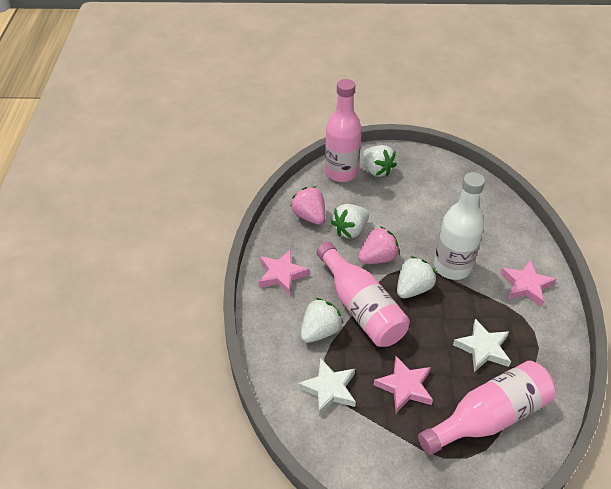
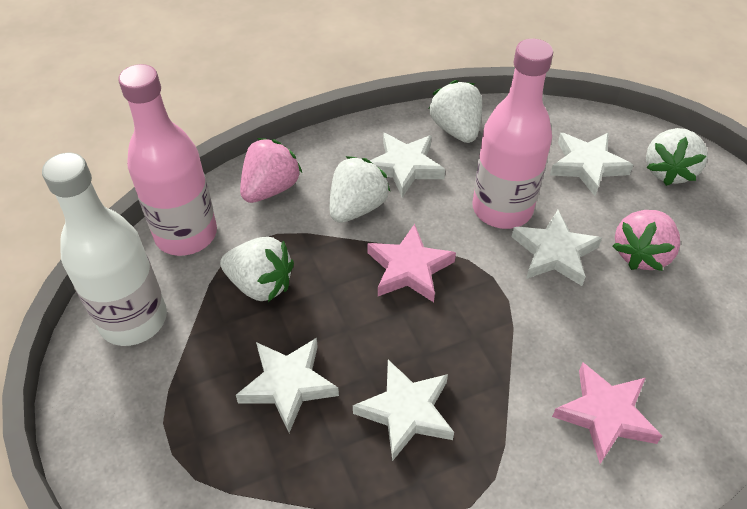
pink bottle: 3 -> 2
pink star: 3 -> 2
white star: 2 -> 5

